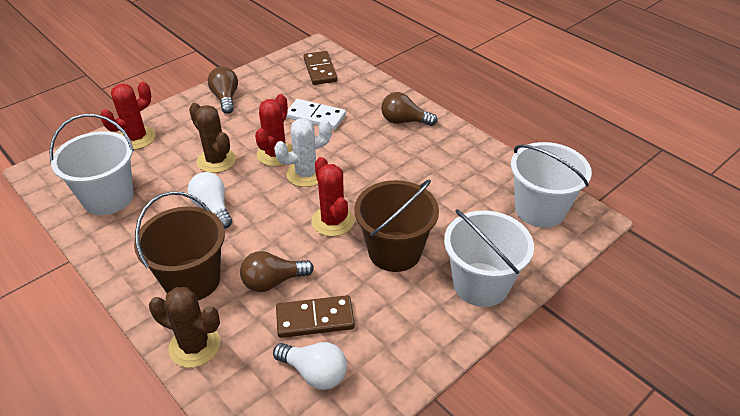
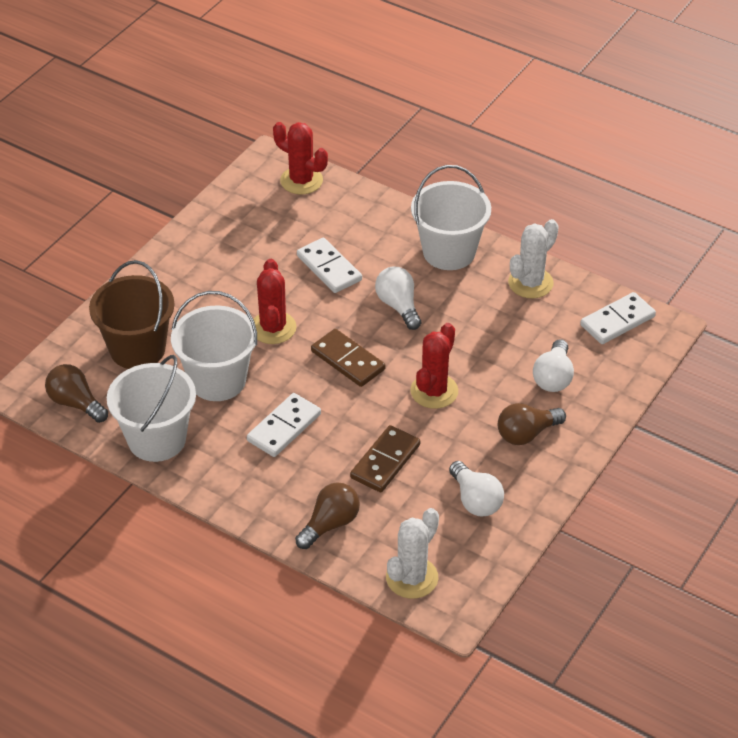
brown bucket: 2 -> 1
brown cactus: 2 -> 0
white cactus: 1 -> 2
white domino: 1 -> 3
white light bulb: 2 -> 3

